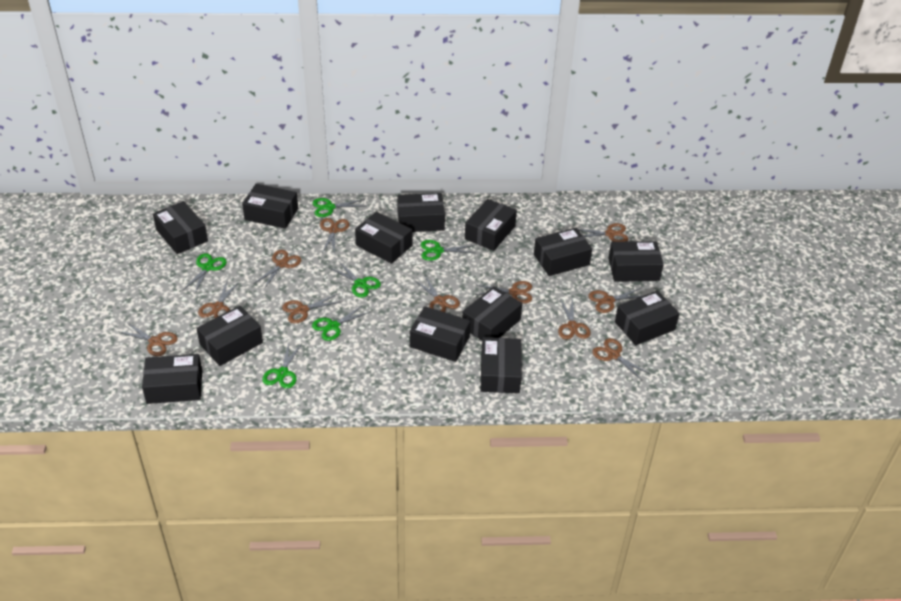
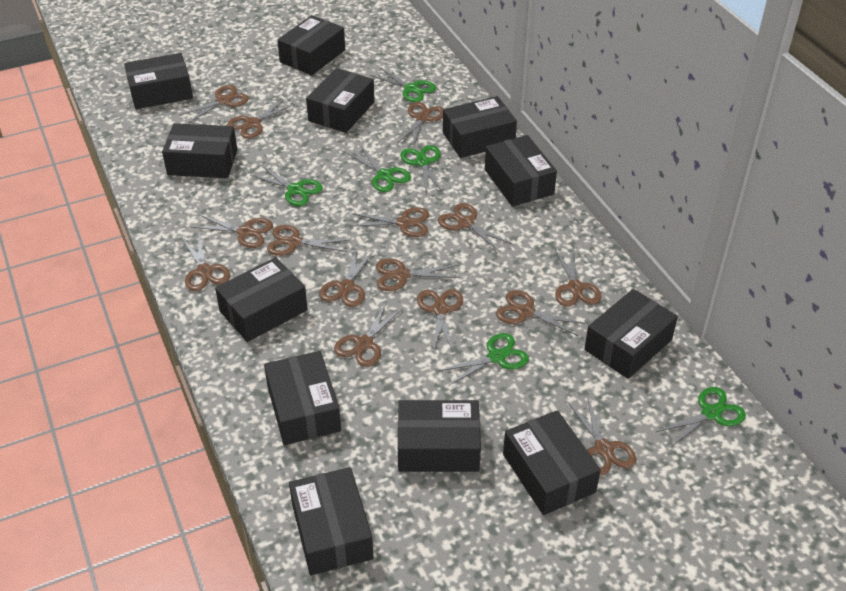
black box: 13 -> 12
brown scissors: 11 -> 15

